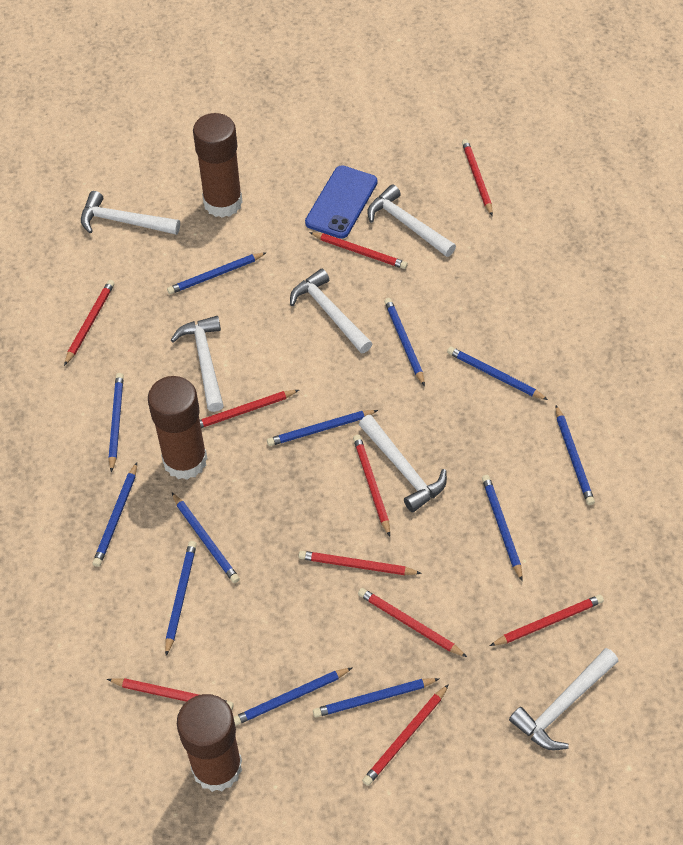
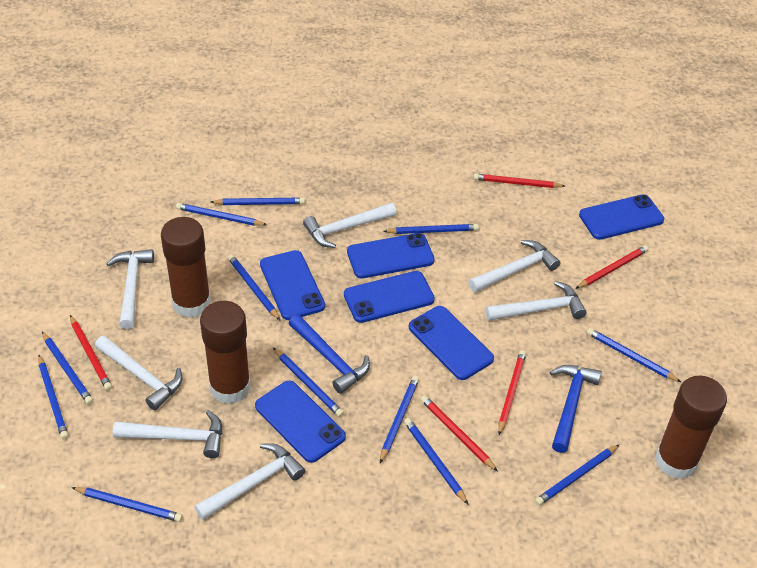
blue hammer: 0 -> 2
blue phone: 1 -> 6
red pencil: 10 -> 5
white hammer: 6 -> 7

